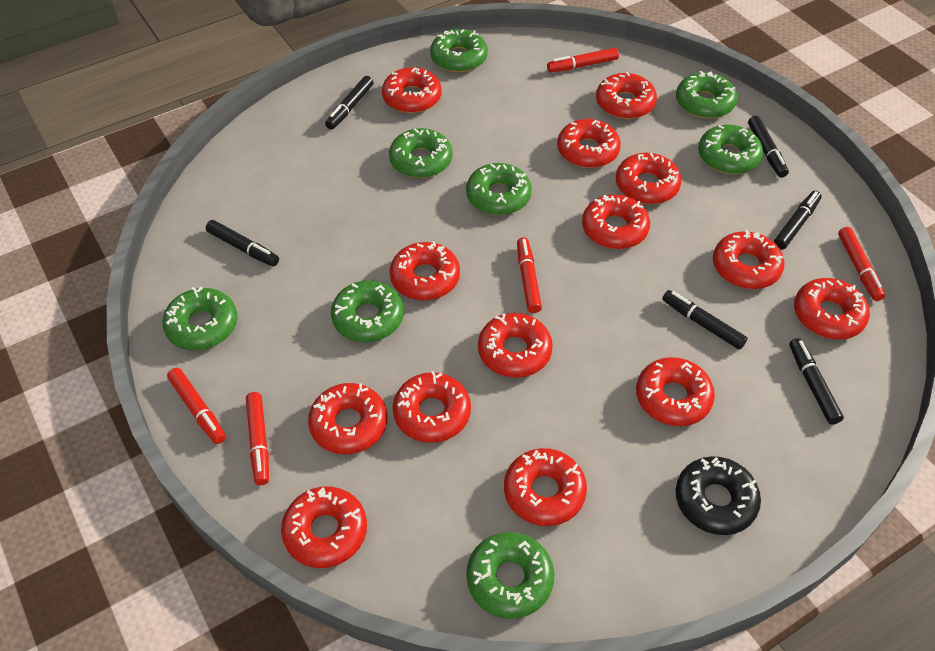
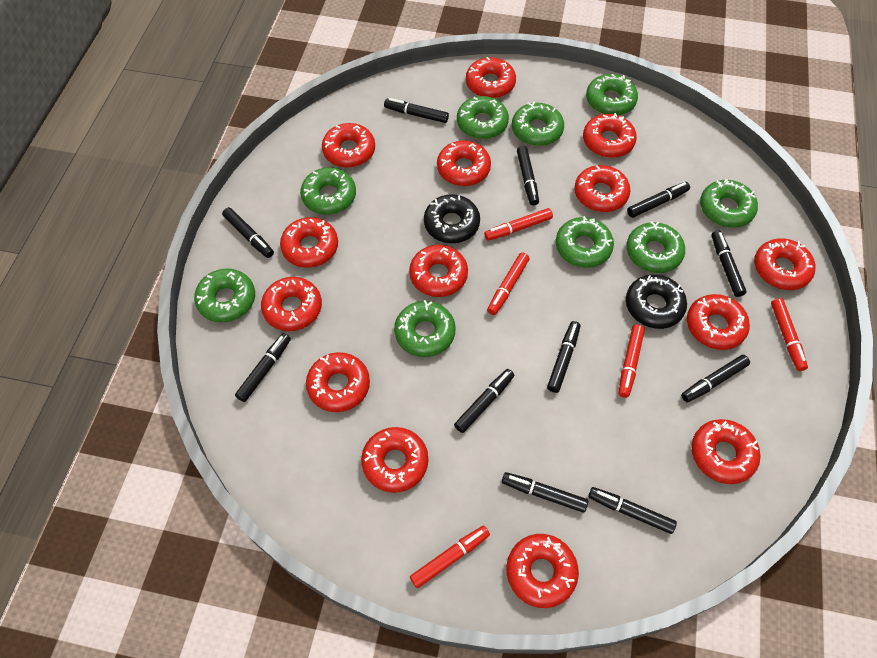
black donut: 1 -> 2
black marker: 6 -> 11
green donut: 8 -> 9

